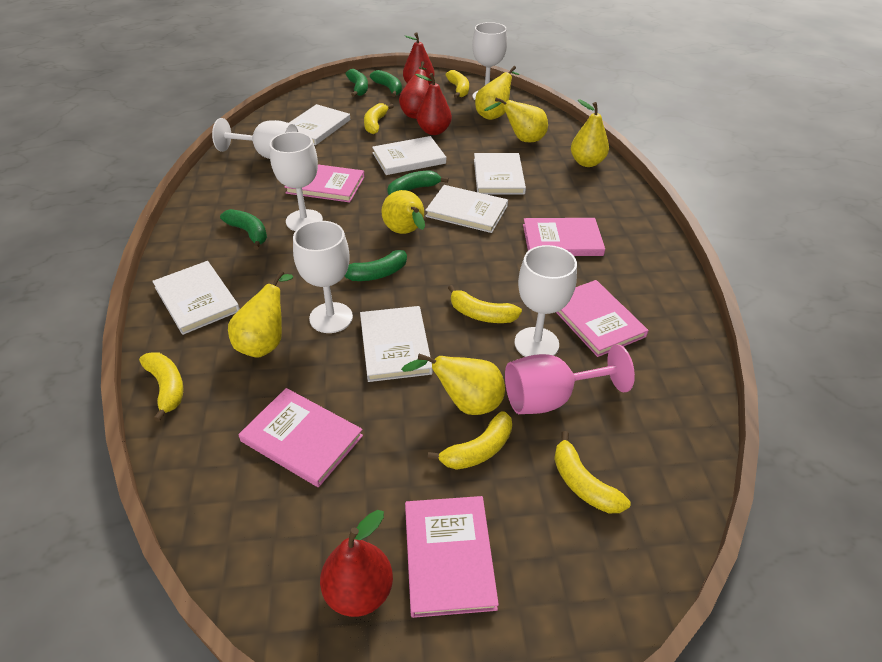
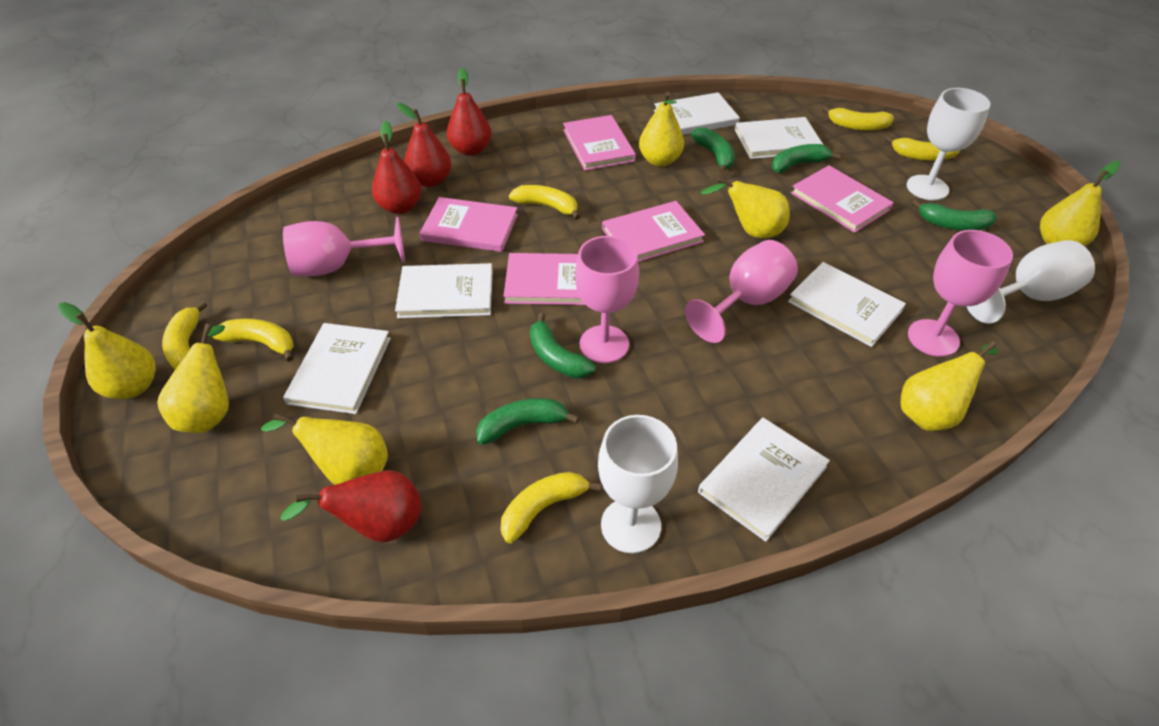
pink goblet: 1 -> 4
white goblet: 5 -> 3
yellow pear: 6 -> 7

